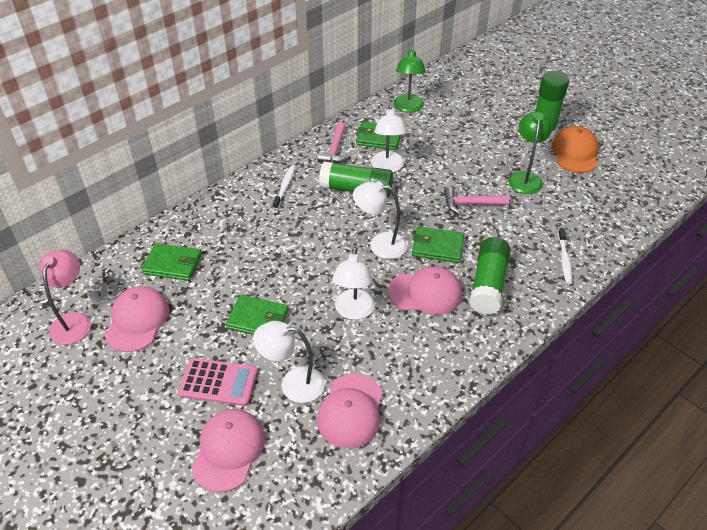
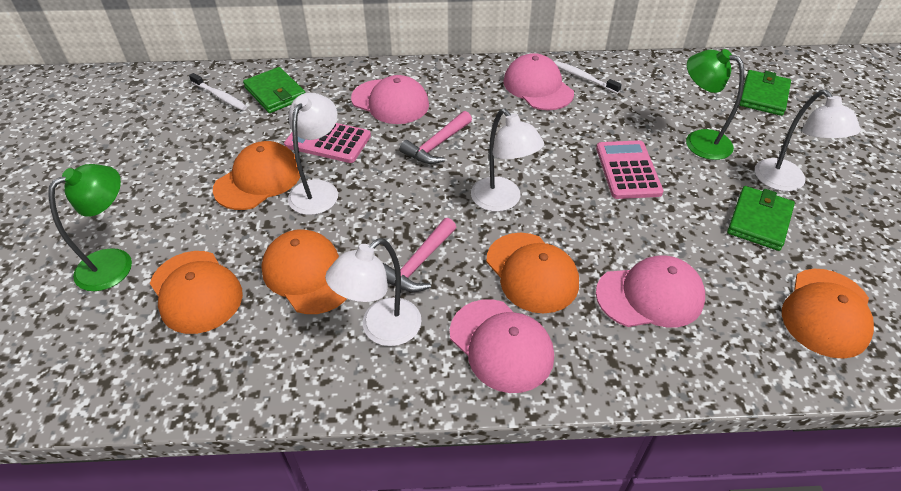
green glue stick: 3 -> 0
green wallet: 4 -> 3
orange cap: 1 -> 5
pink calculator: 1 -> 2
pink lamp: 1 -> 0

